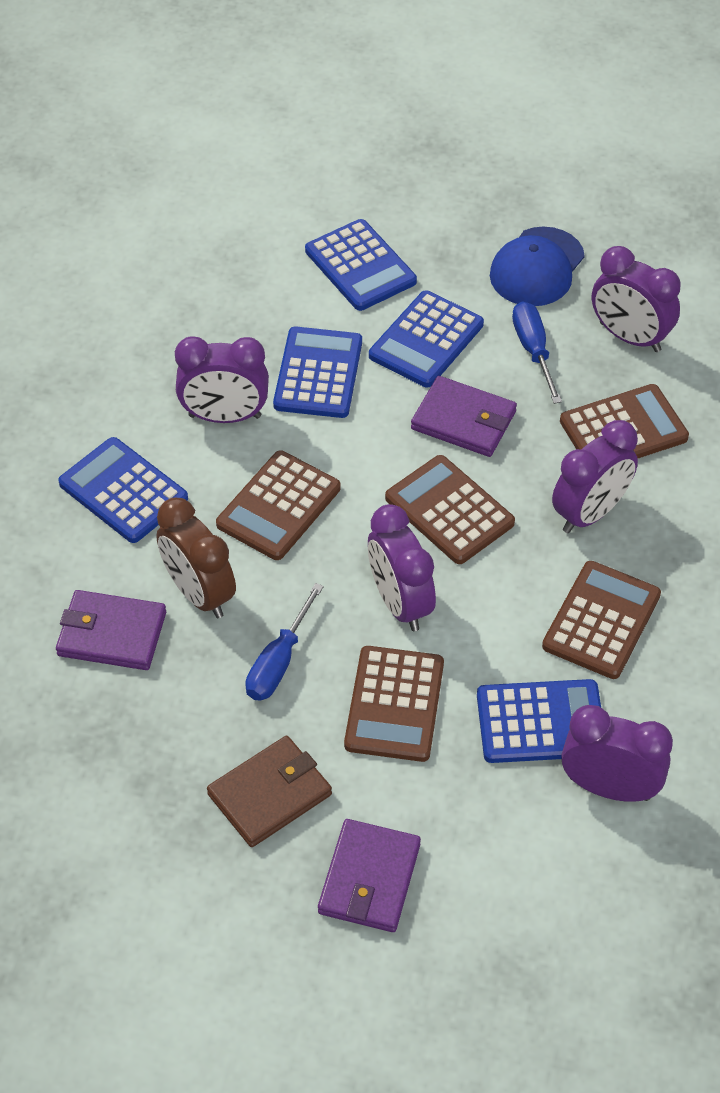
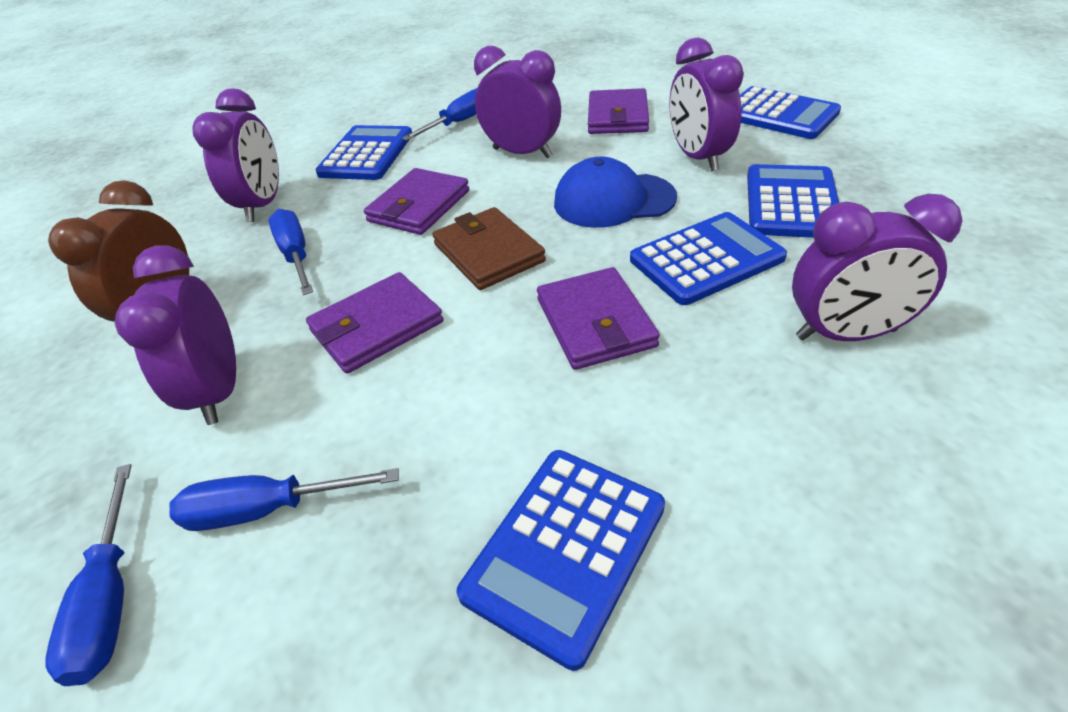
blue screwdriver: 2 -> 4
brown calculator: 5 -> 0
purple wallet: 3 -> 4

